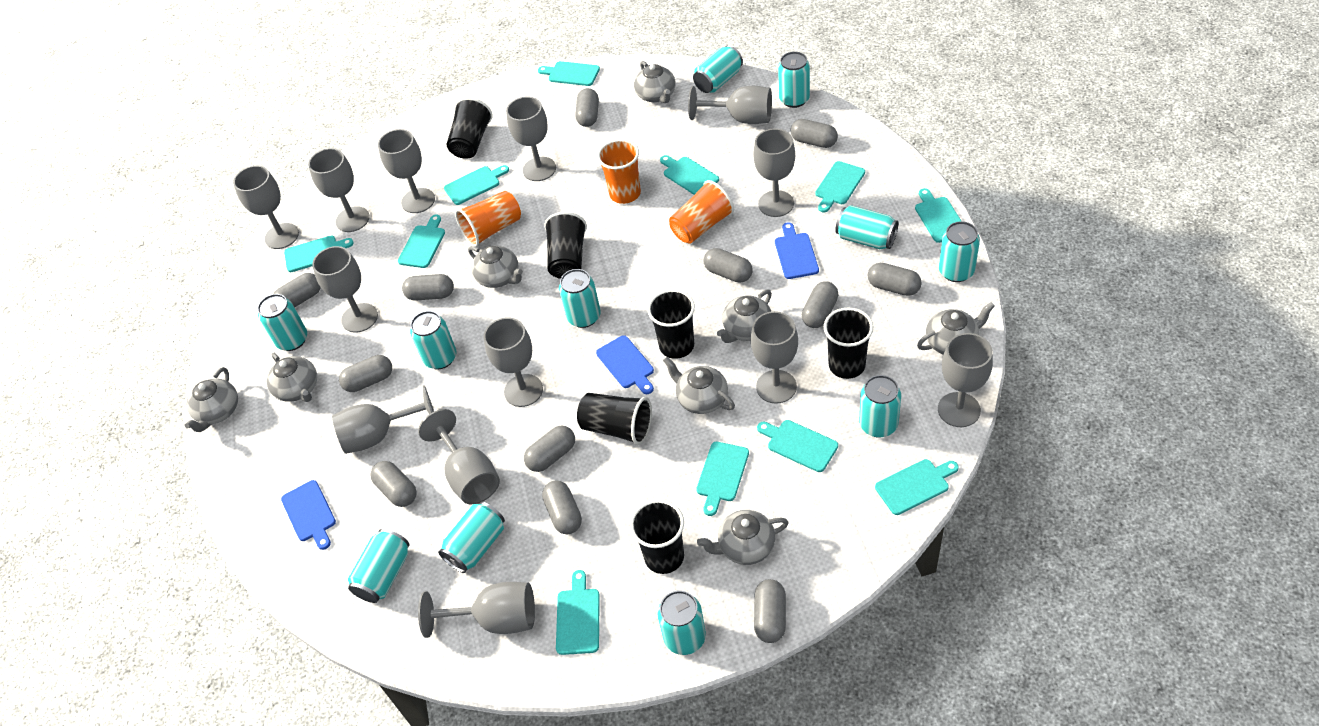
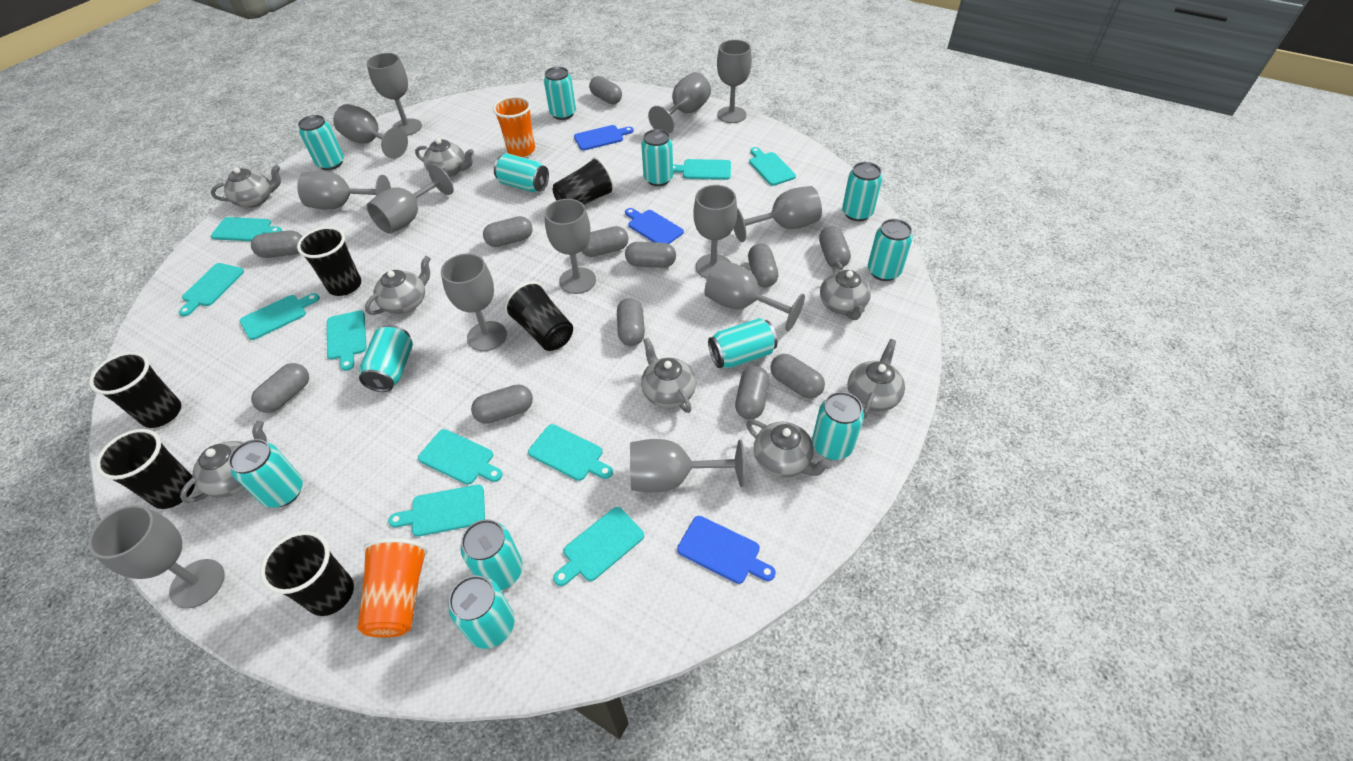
orange cup: 3 -> 2
turquoise can: 11 -> 12
turquoise cutting board: 11 -> 10

